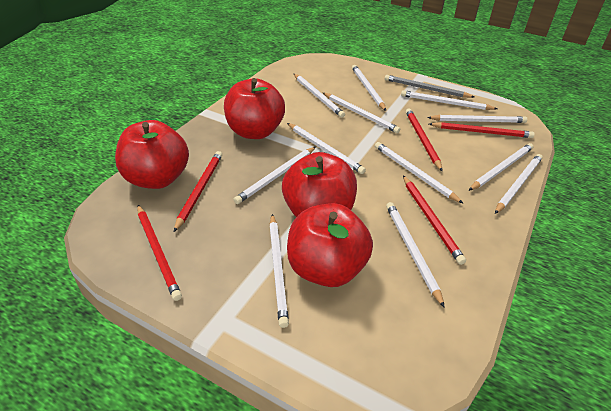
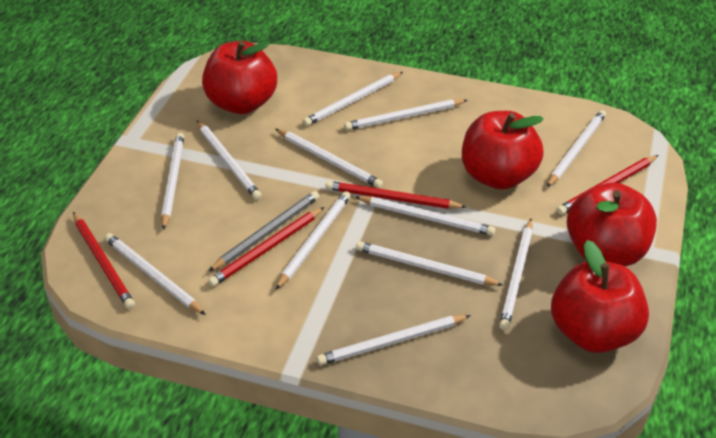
red pencil: 5 -> 4

